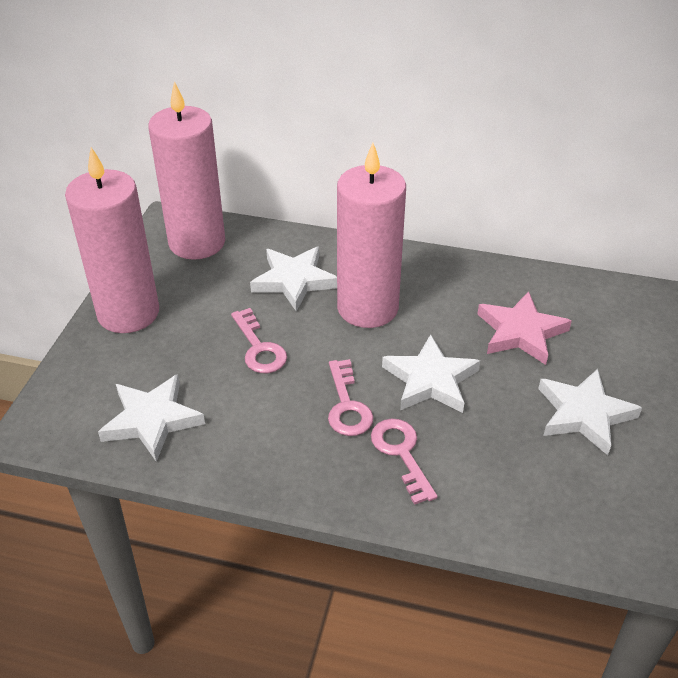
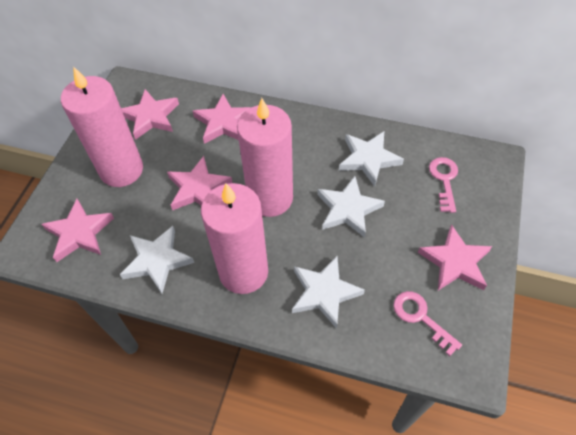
pink key: 3 -> 2
pink star: 1 -> 5

